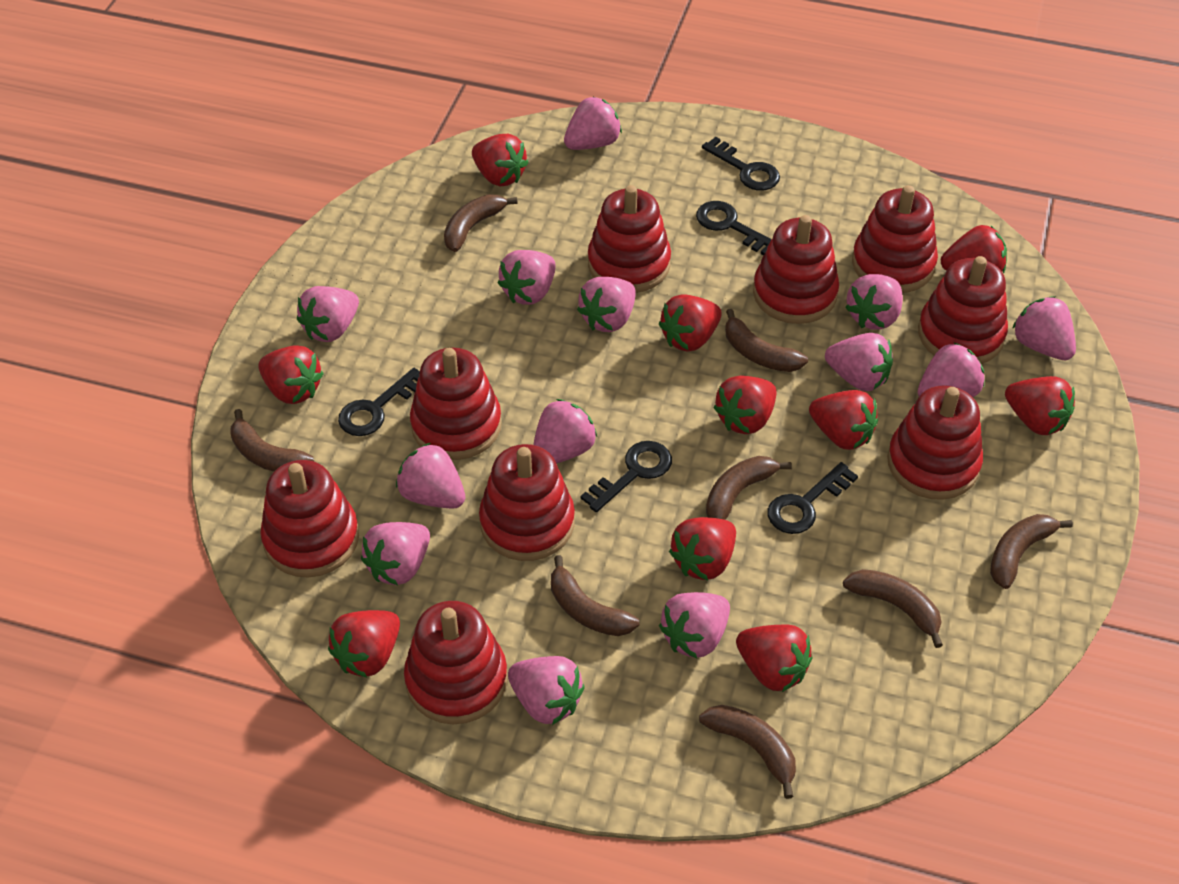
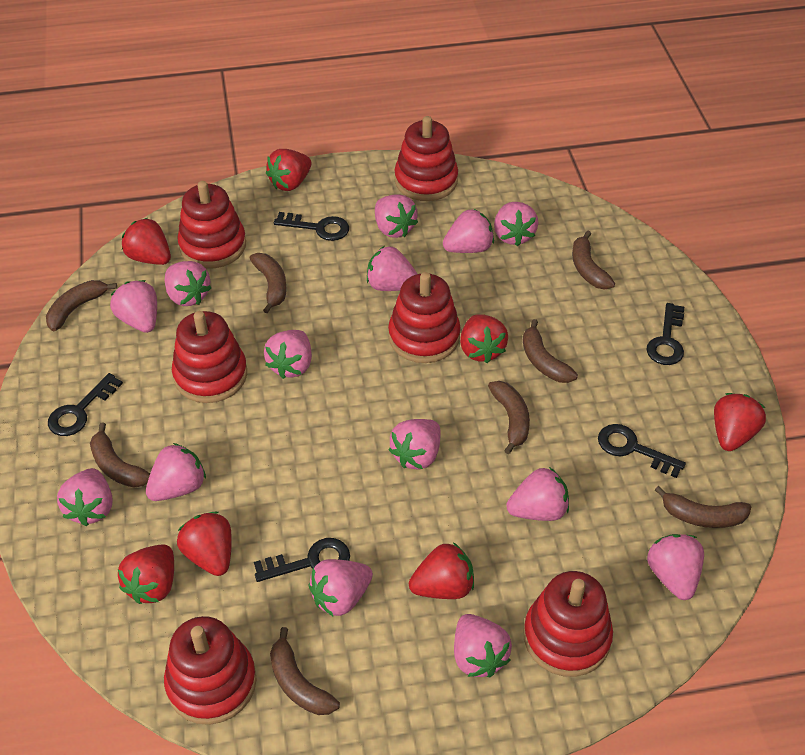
pink strawberry: 13 -> 14
red stacking toy: 9 -> 6
red strawberry: 10 -> 7

